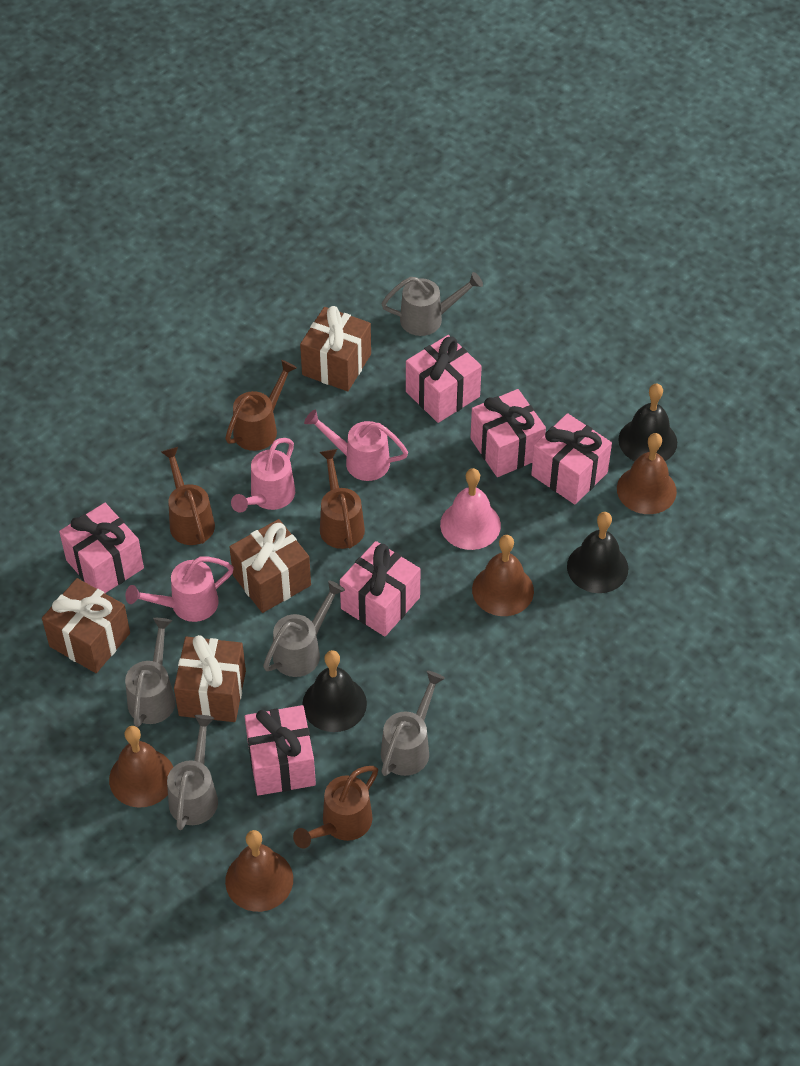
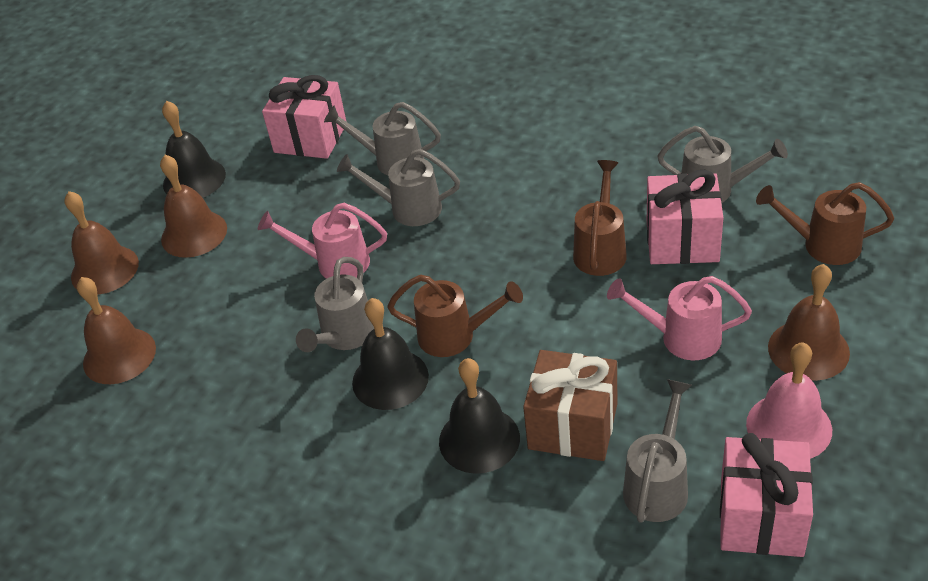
brown gift: 4 -> 1
brown watering can: 4 -> 3
pink gift: 6 -> 3
pink watering can: 3 -> 2

